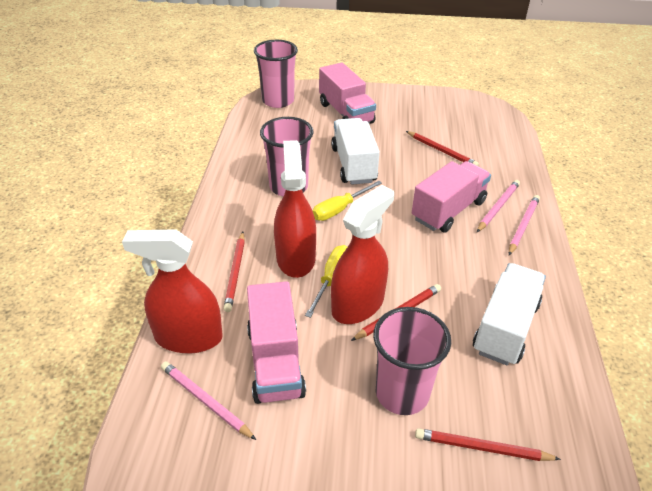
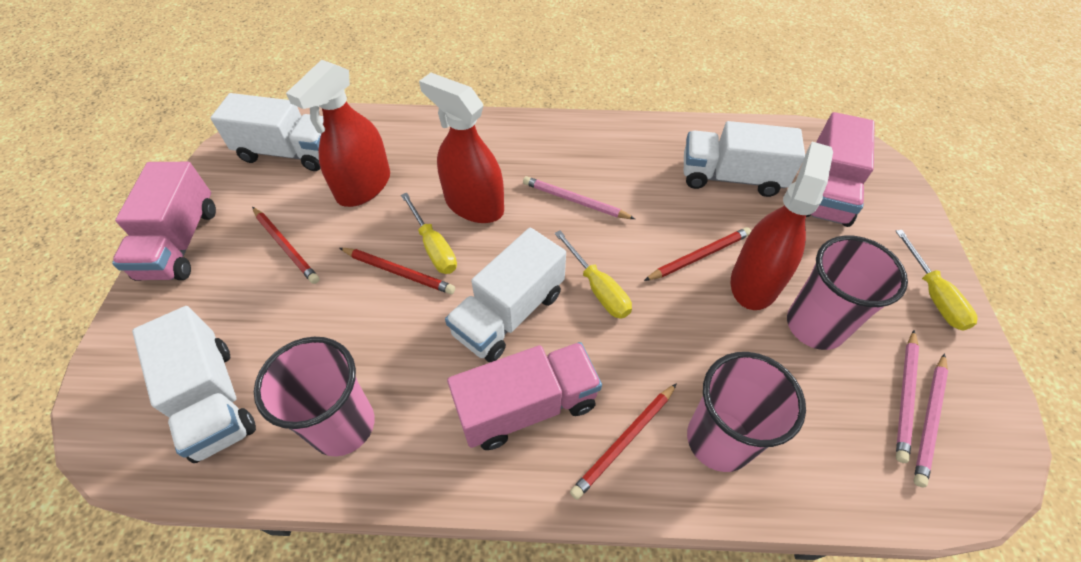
white truck: 2 -> 4
yellow screwdriver: 2 -> 3

